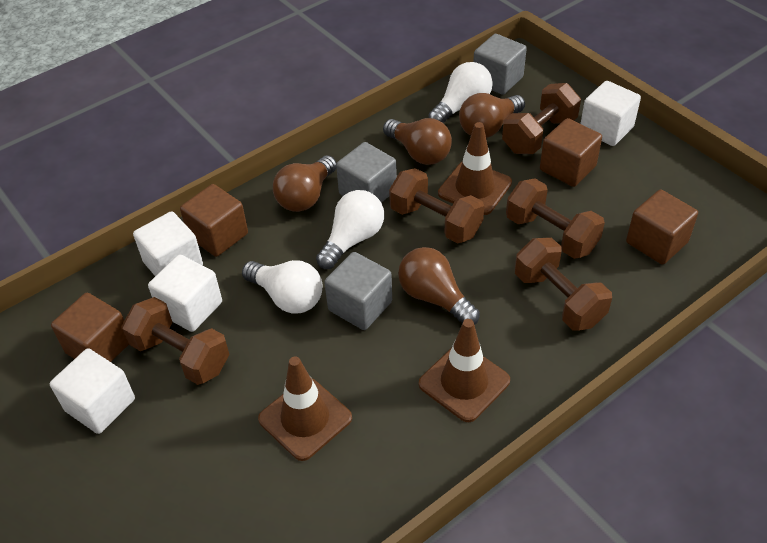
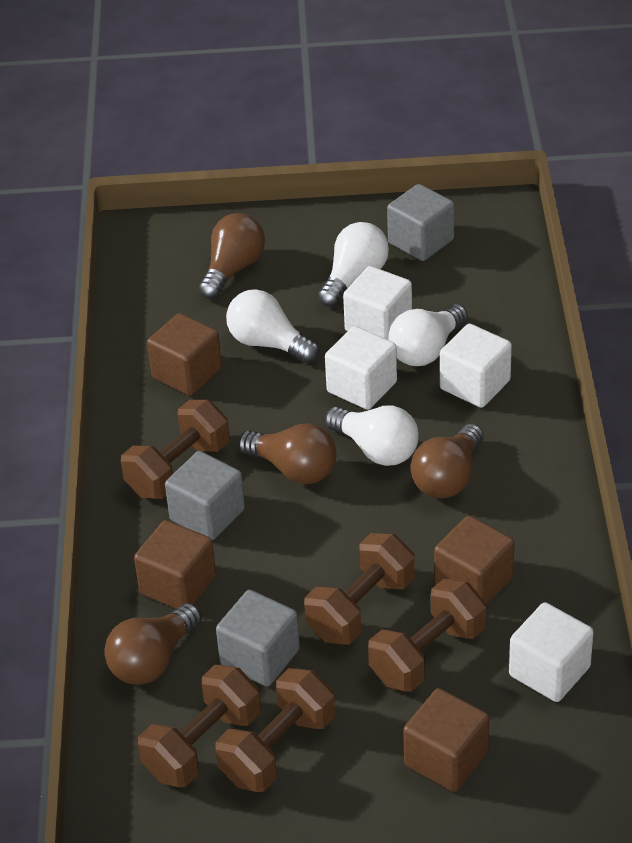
brown traffic cone: 3 -> 0
white light bulb: 3 -> 4

